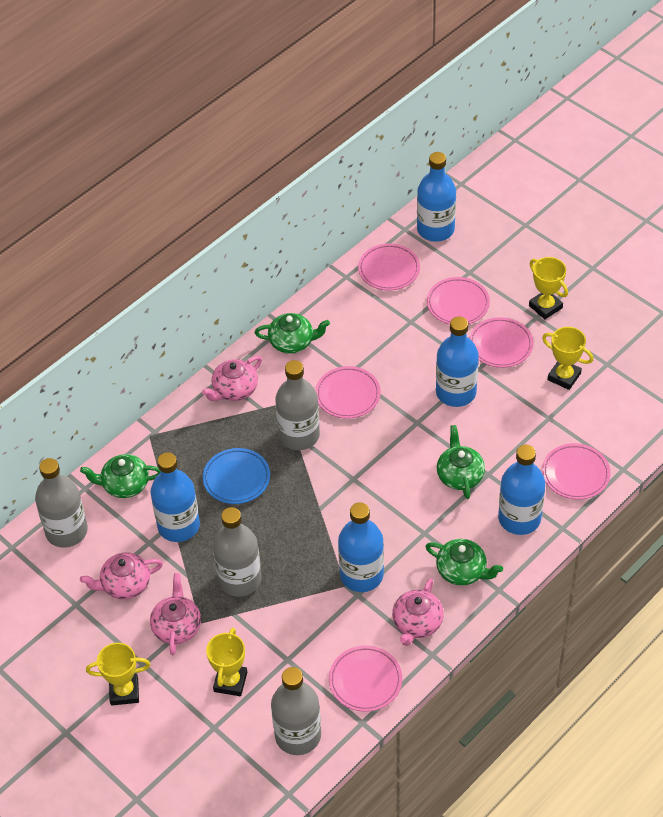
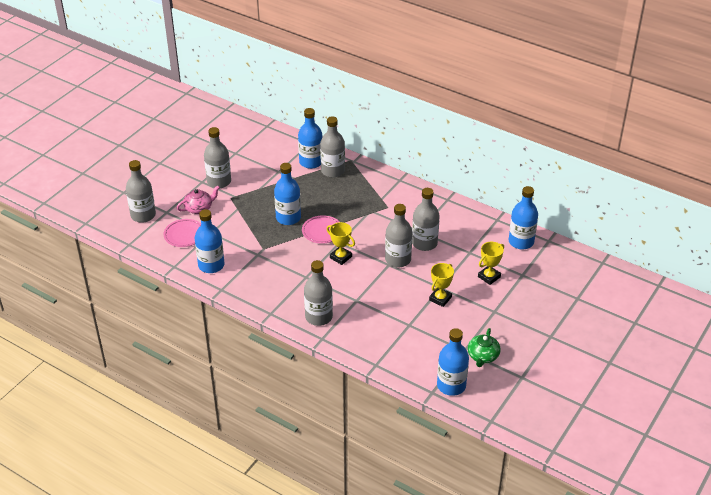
blue plate: 1 -> 0
green teapot: 4 -> 1
grey bottle: 4 -> 6
pink plate: 6 -> 2
pink teapot: 4 -> 1
yellow trophy: 4 -> 3

